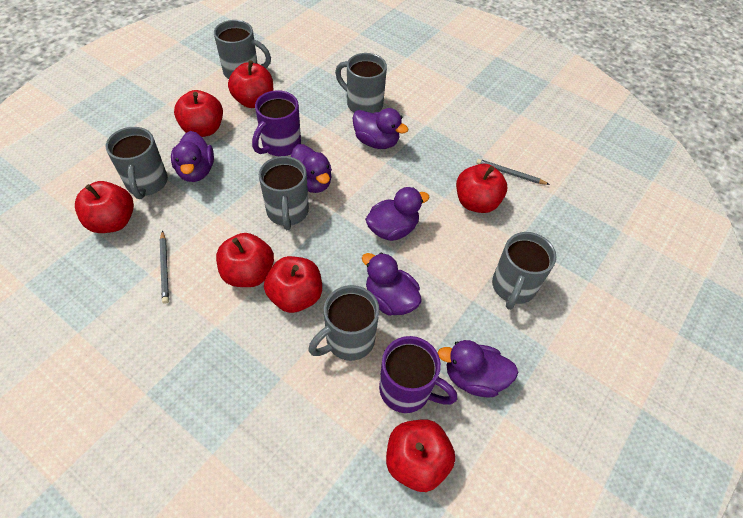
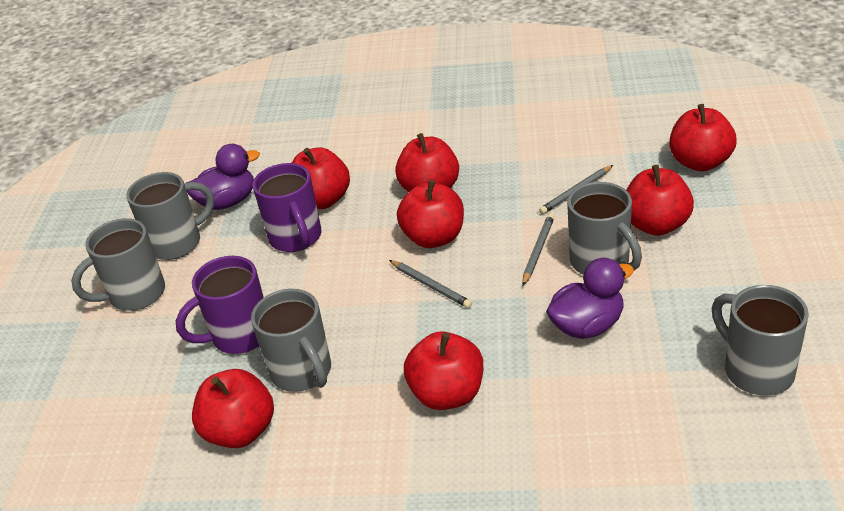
grey mug: 6 -> 5
grey pencil: 2 -> 3
purple duck: 6 -> 2

